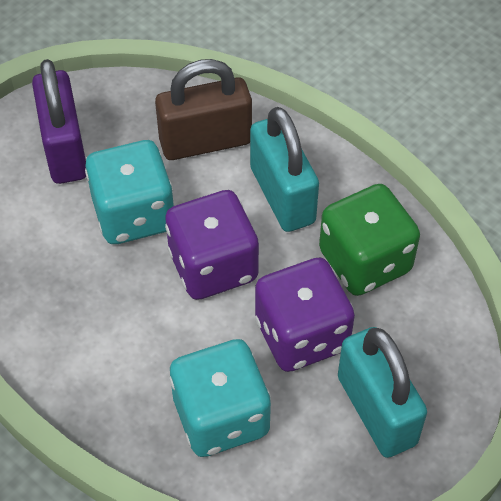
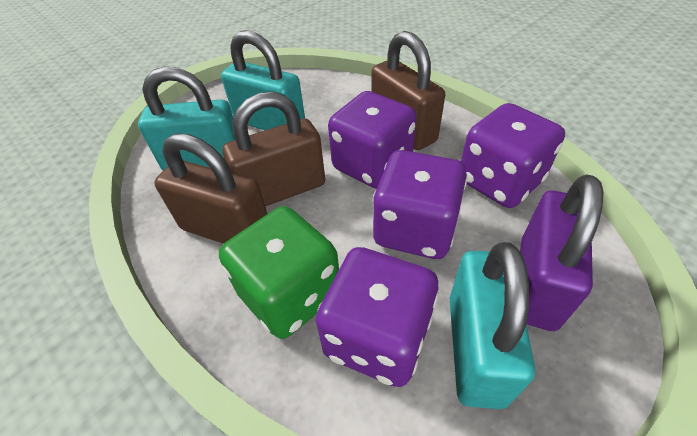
brown padlock: 1 -> 3
purple dice: 2 -> 4
turquoise dice: 2 -> 0
turquoise padlock: 2 -> 3

